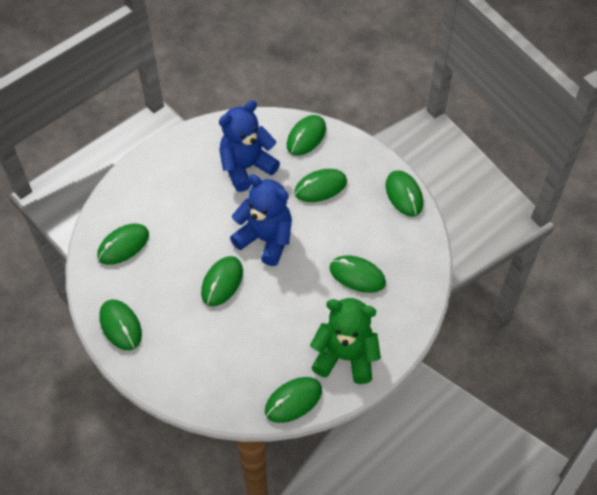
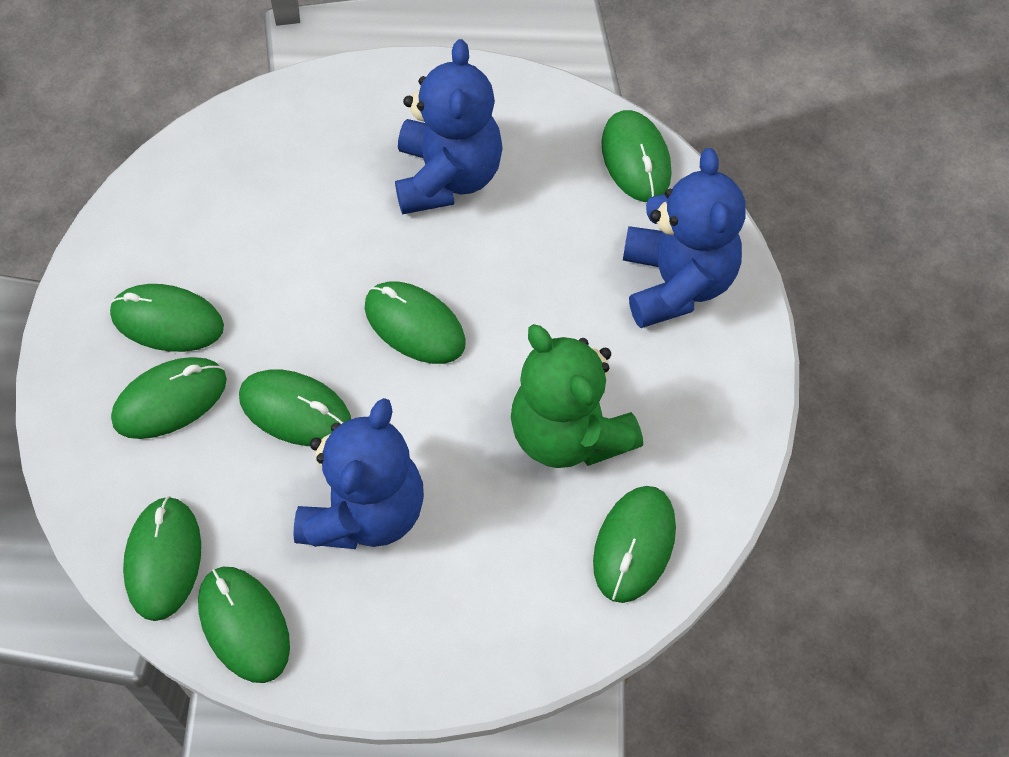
blue teddy bear: 2 -> 3

